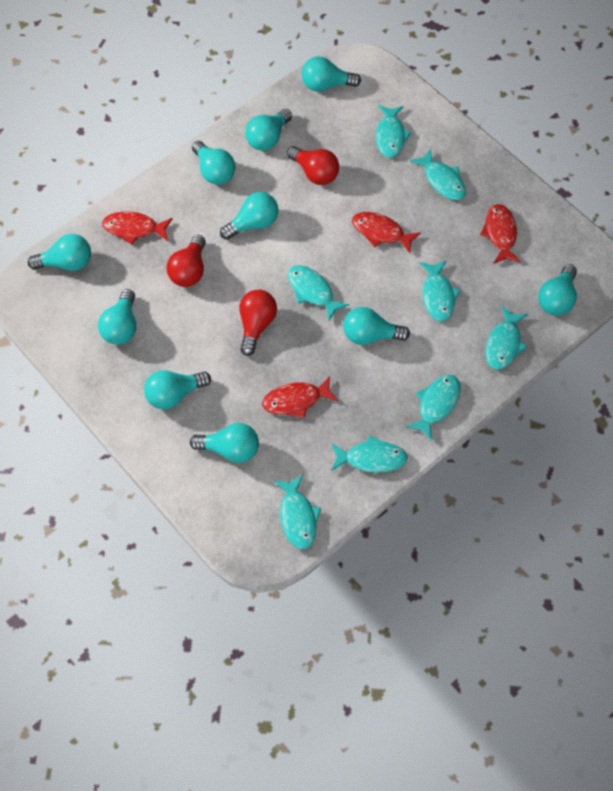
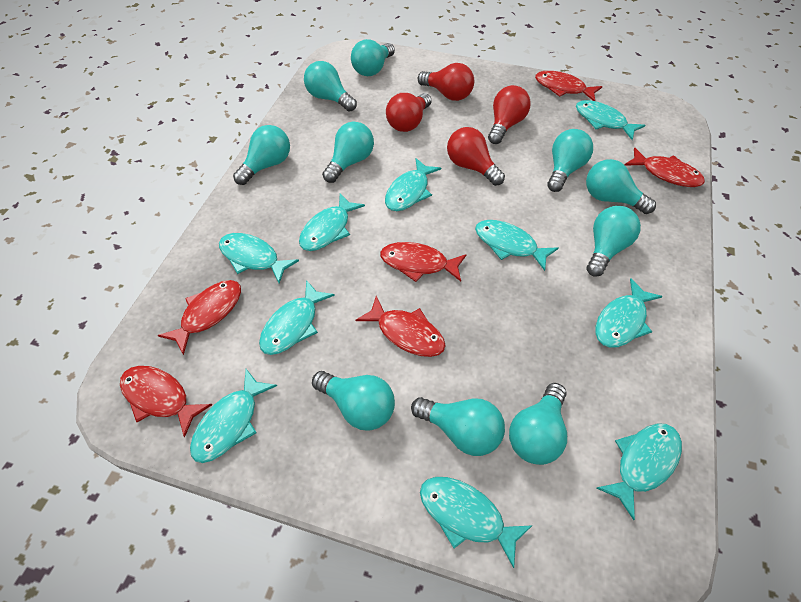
red fish: 4 -> 6
red light bulb: 3 -> 4
turquoise fish: 8 -> 10

